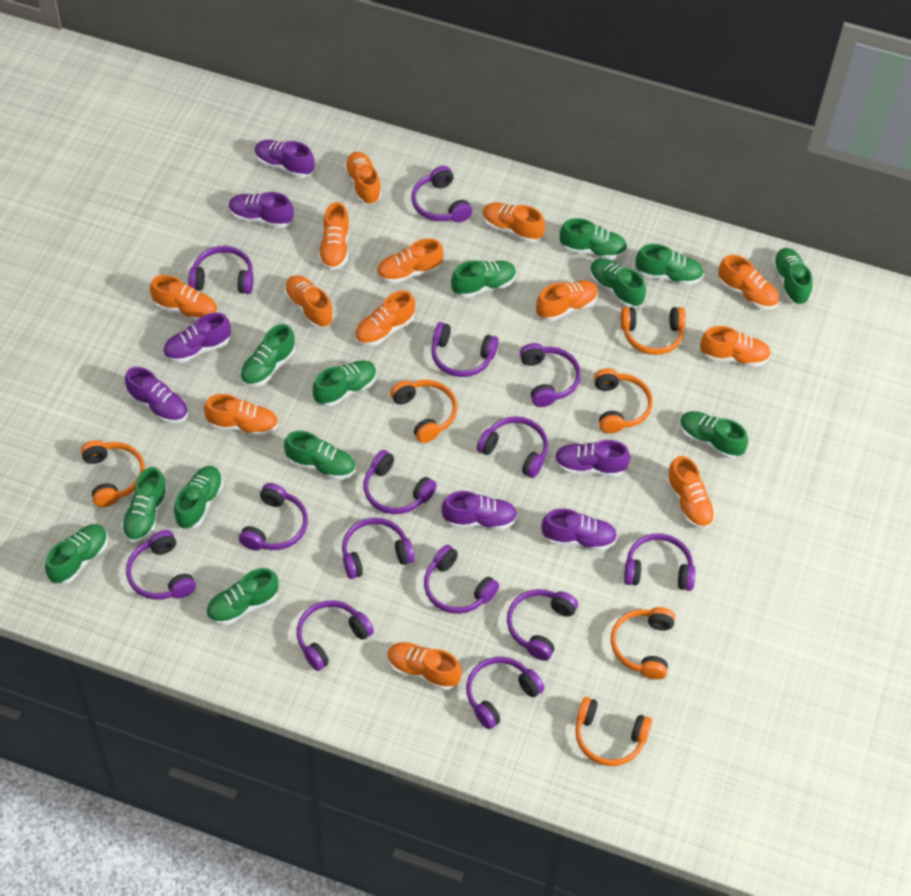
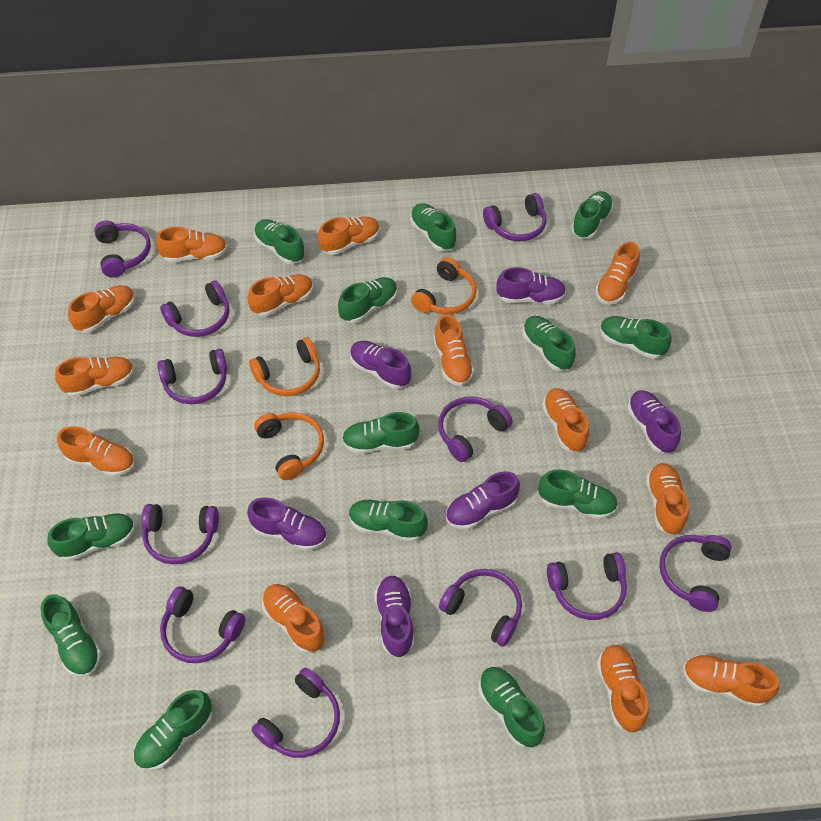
orange headphones: 6 -> 3
purple headphones: 14 -> 11
purple shoe: 7 -> 6

